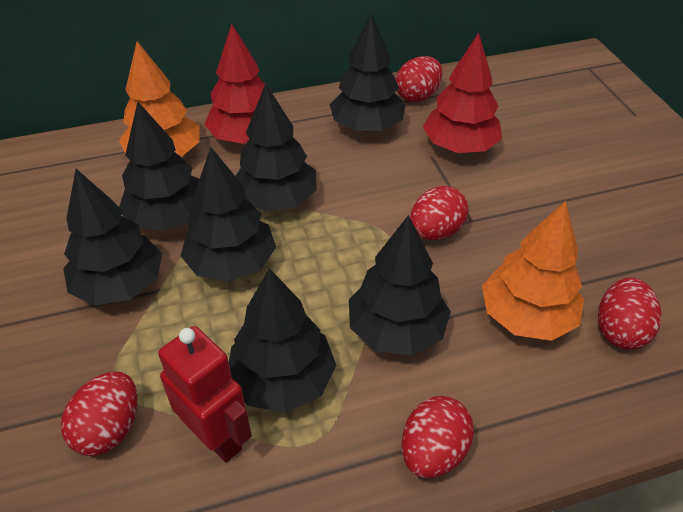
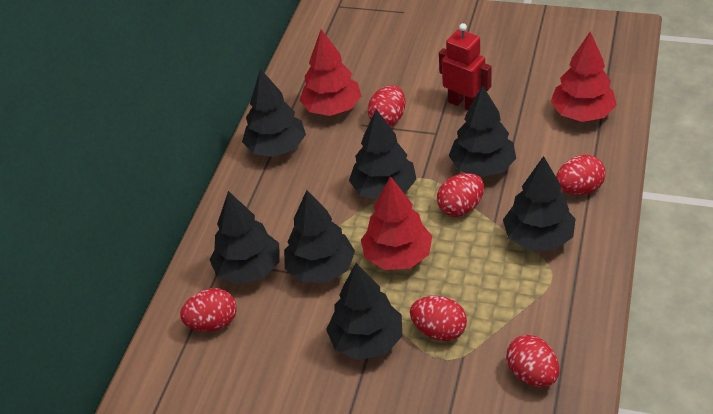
orange tree: 2 -> 0
red egg: 5 -> 6
red tree: 2 -> 3

